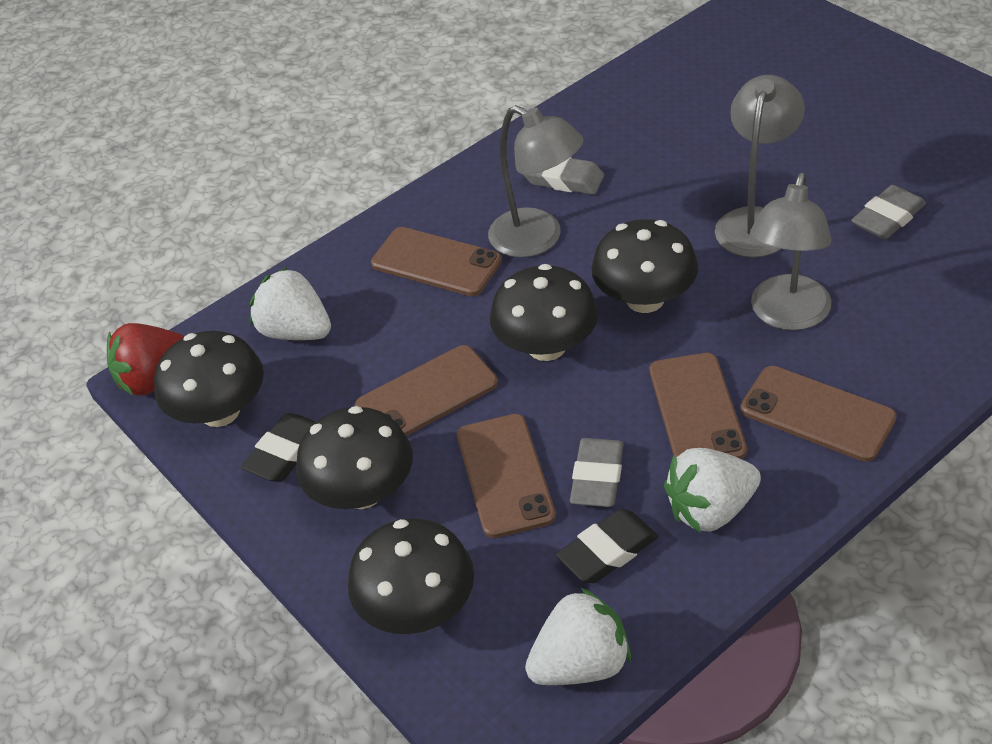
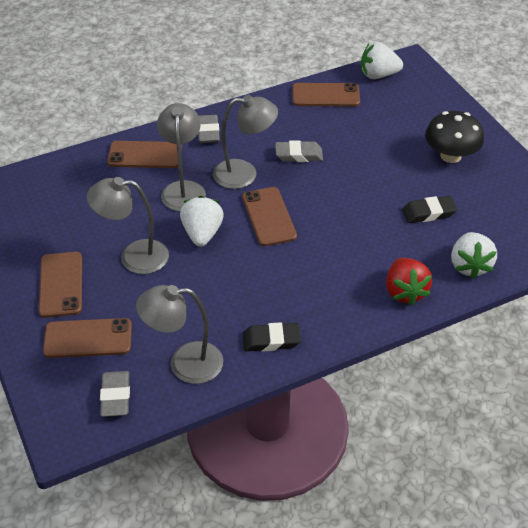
black mushroom: 5 -> 1
grey lamp: 3 -> 4

